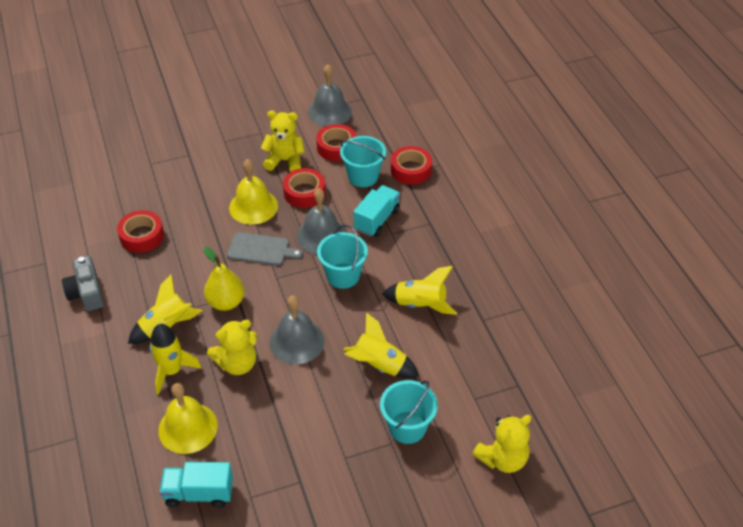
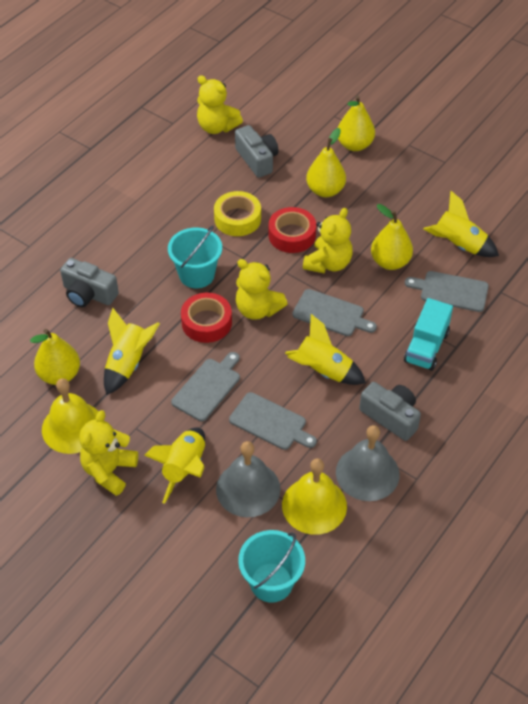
grey bell: 3 -> 2
grey camera: 1 -> 3
grey cutting board: 1 -> 4
red tape: 4 -> 2
turquoise bucket: 3 -> 2
turquoise truck: 2 -> 1
yellow pear: 1 -> 4
yellow tape: 0 -> 1
yellow teddy bear: 3 -> 4

